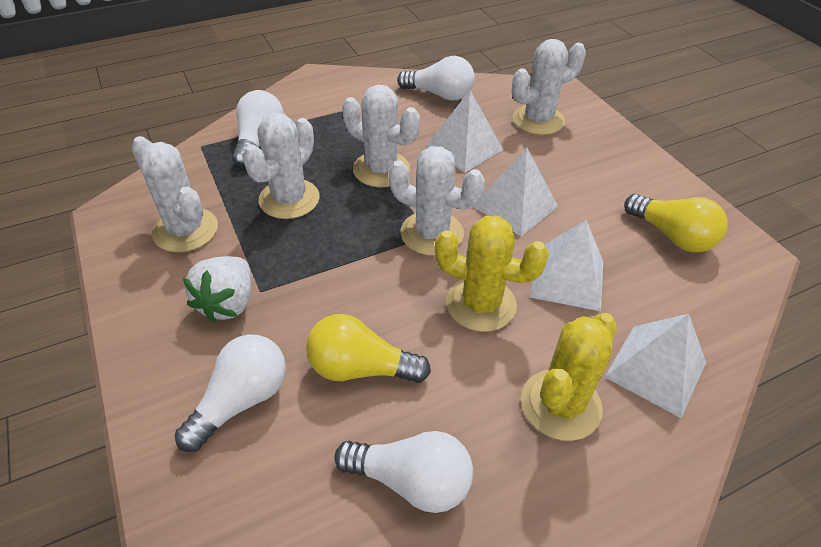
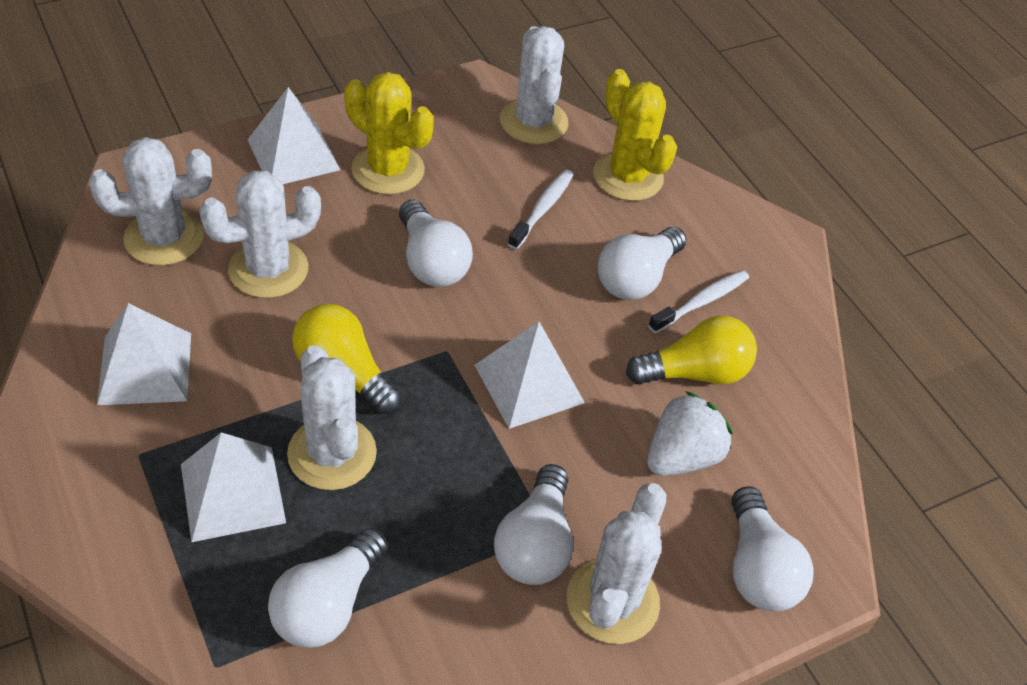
white light bulb: 4 -> 5
white toothbrush: 0 -> 2

